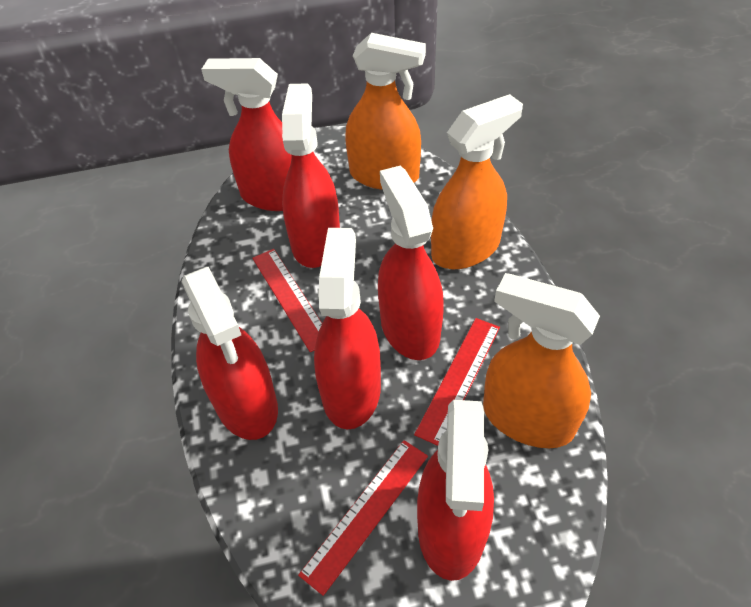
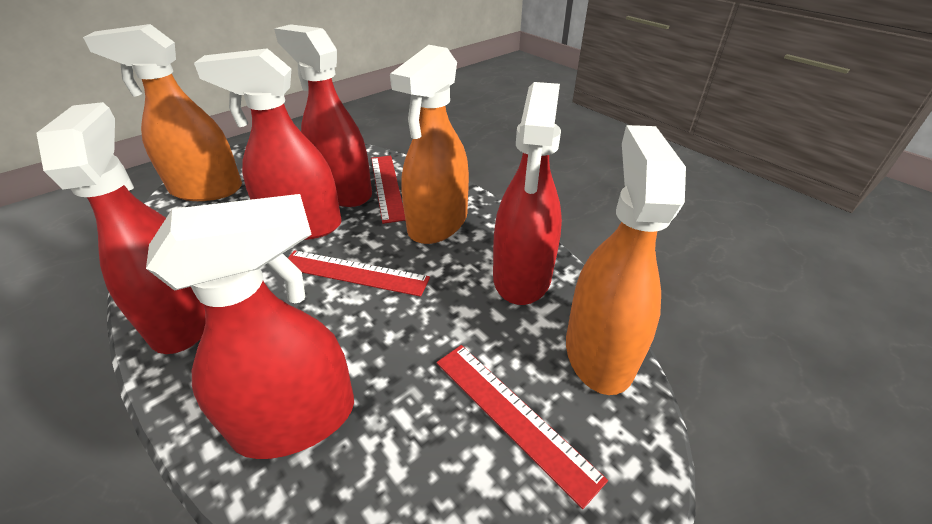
red spray bottle: 6 -> 5

